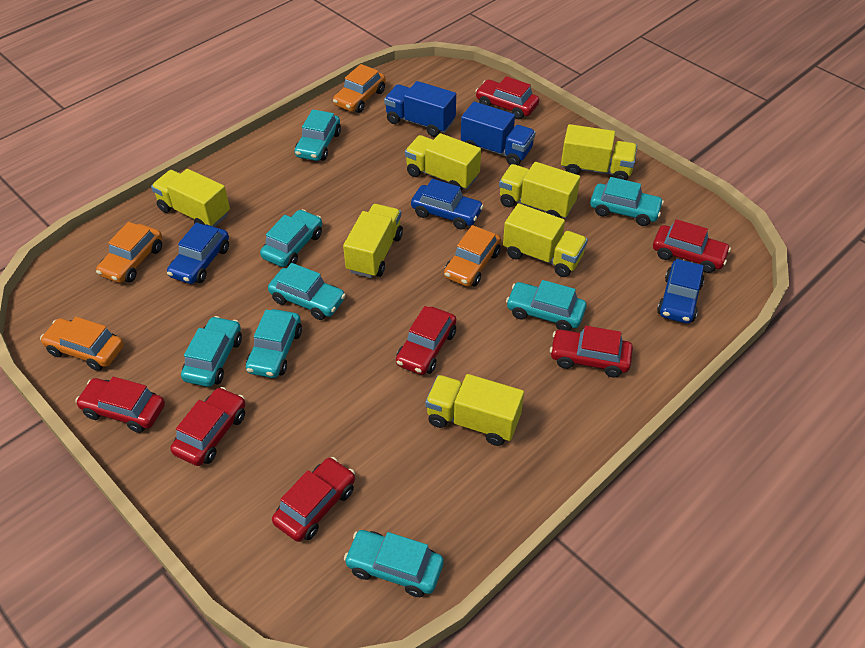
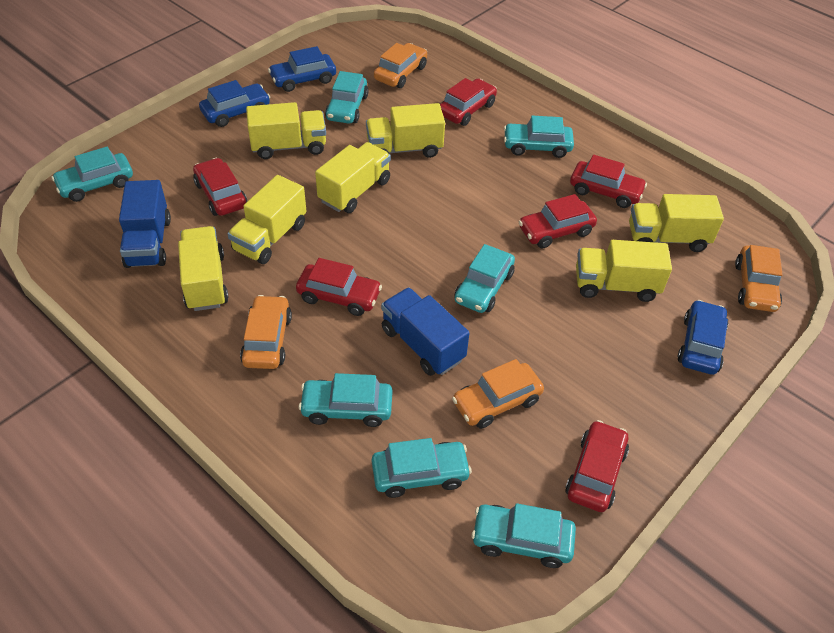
red car: 7 -> 6
turquoise car: 8 -> 7

